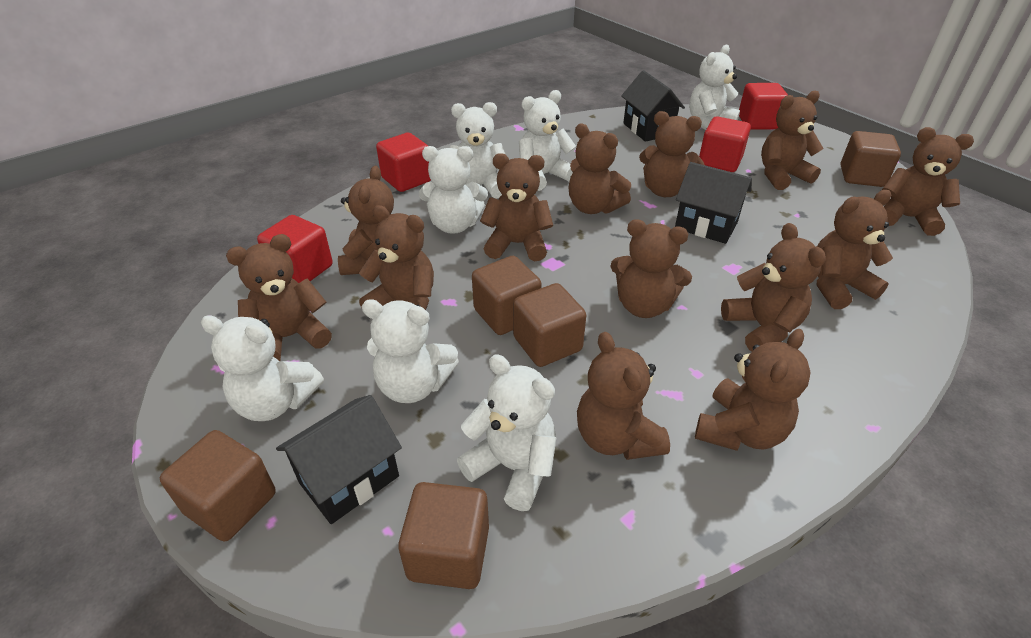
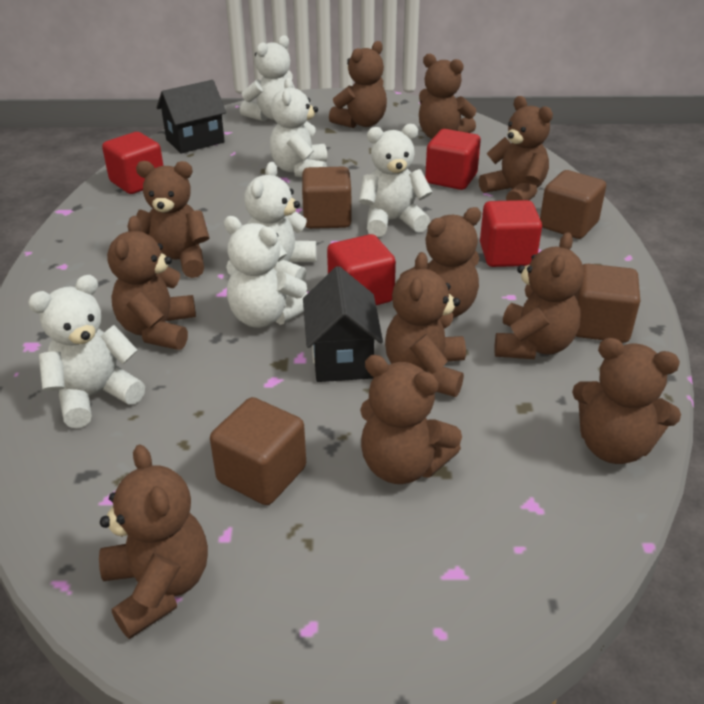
black house: 3 -> 2
brown cube: 5 -> 4
brown teddy bear: 13 -> 11
white teddy bear: 7 -> 6

